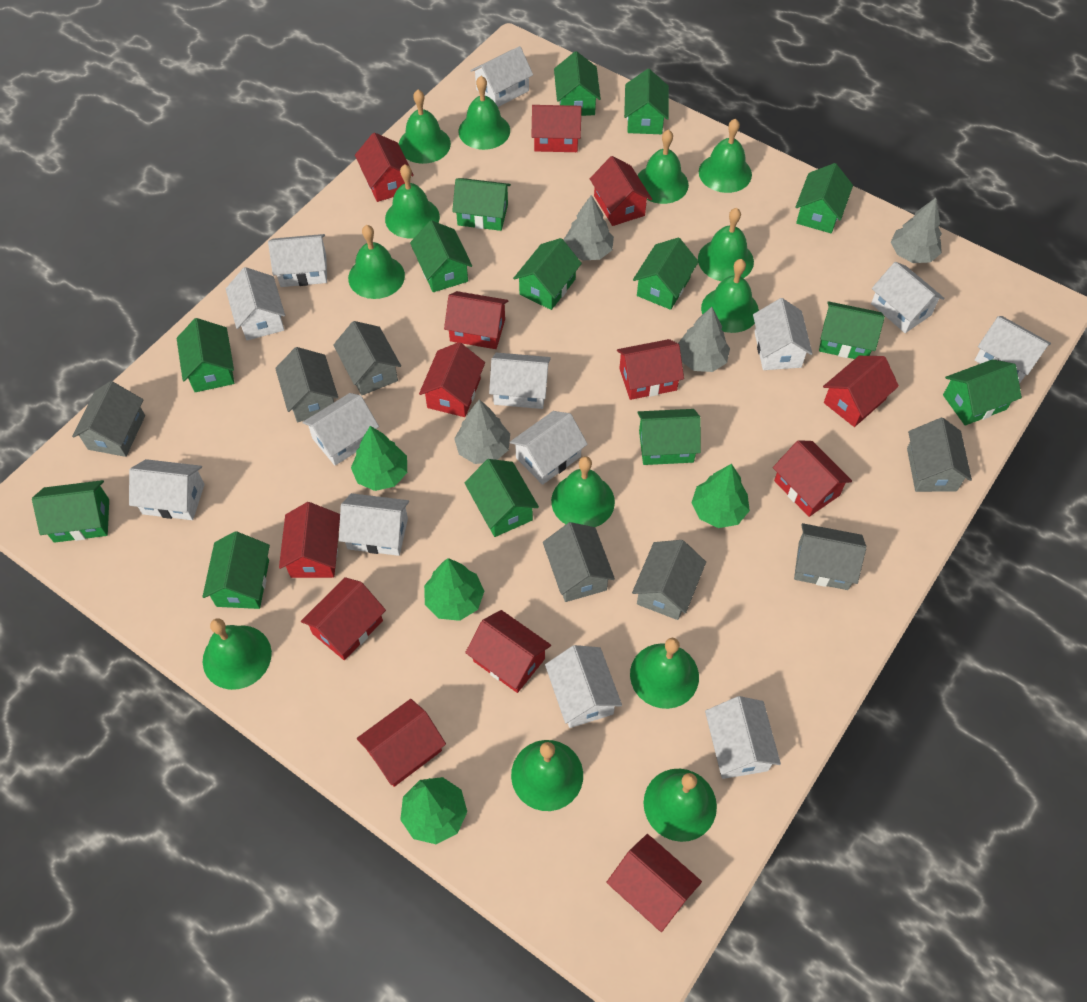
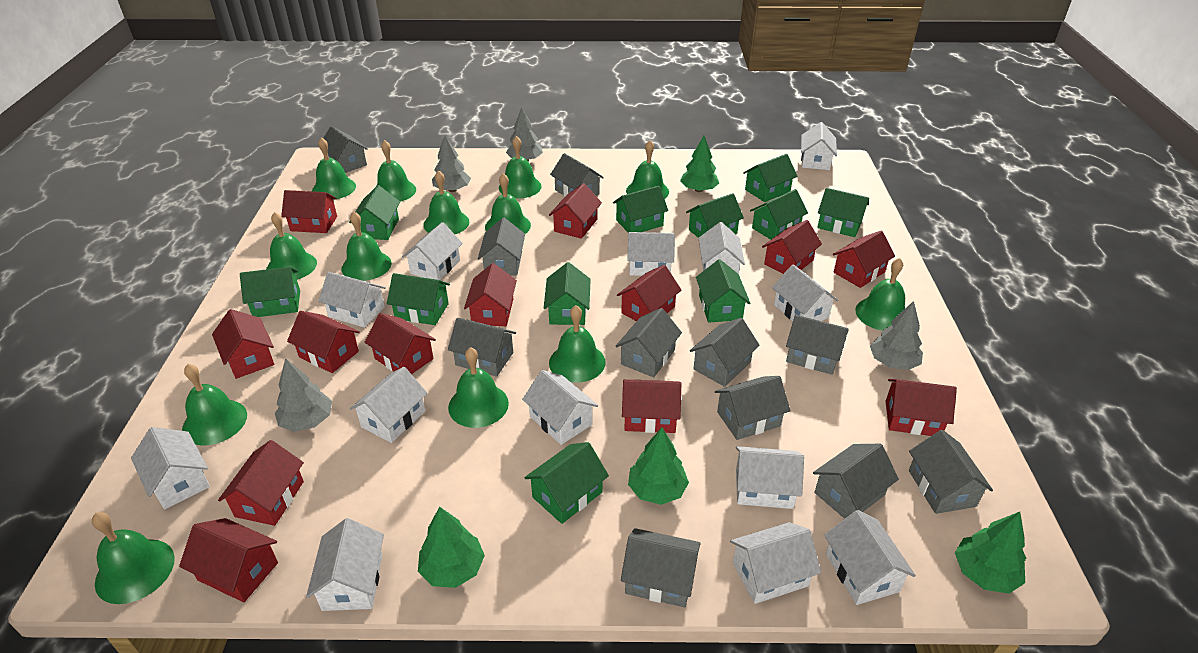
green house: 14 -> 11
grey house: 7 -> 11

